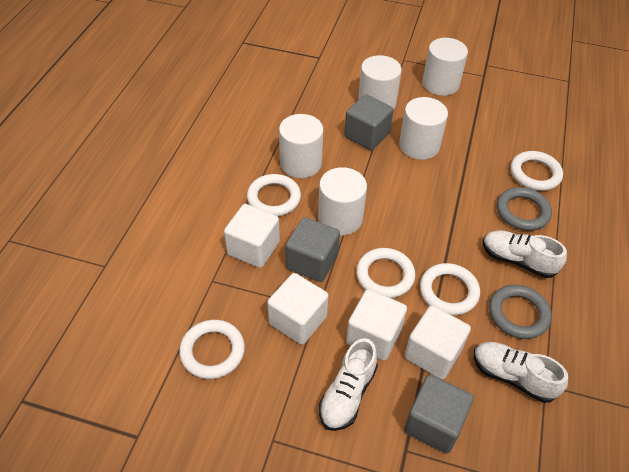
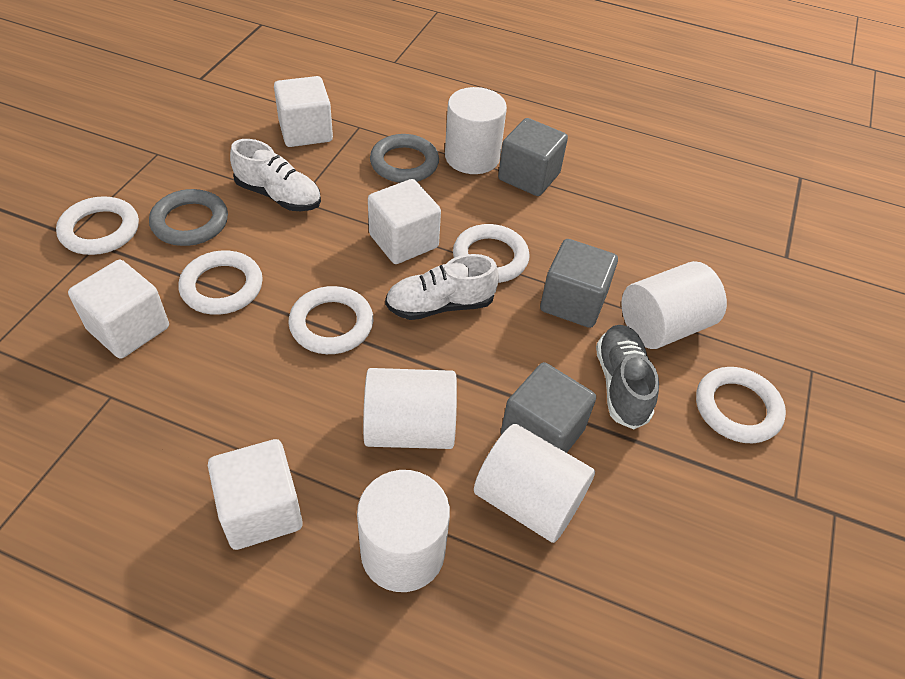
grey shoe: 0 -> 1
white shoe: 3 -> 2

